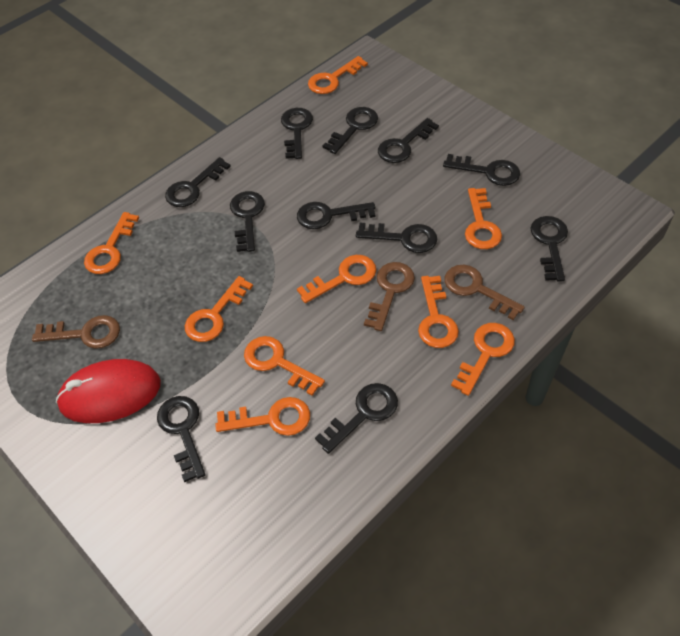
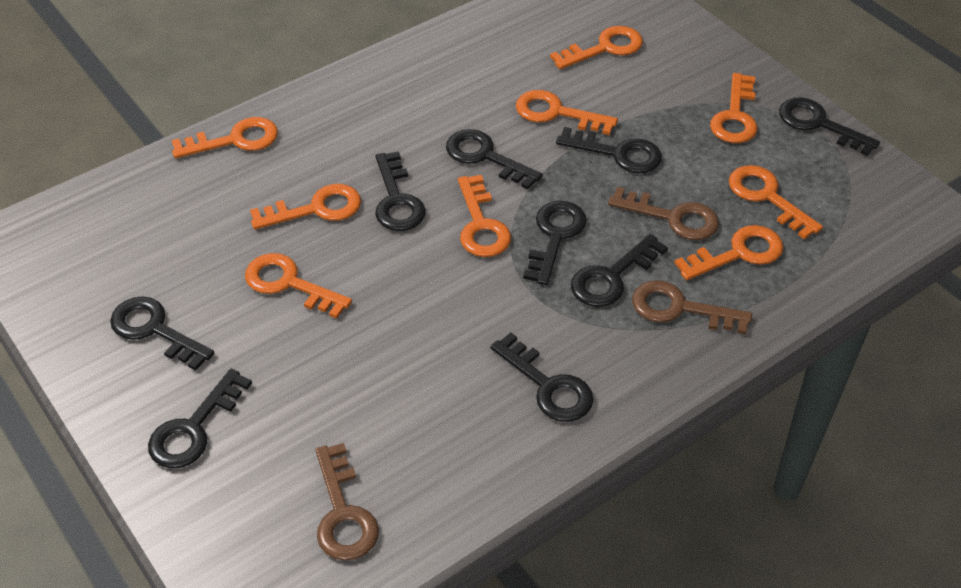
black key: 11 -> 9
red mouse: 1 -> 0

